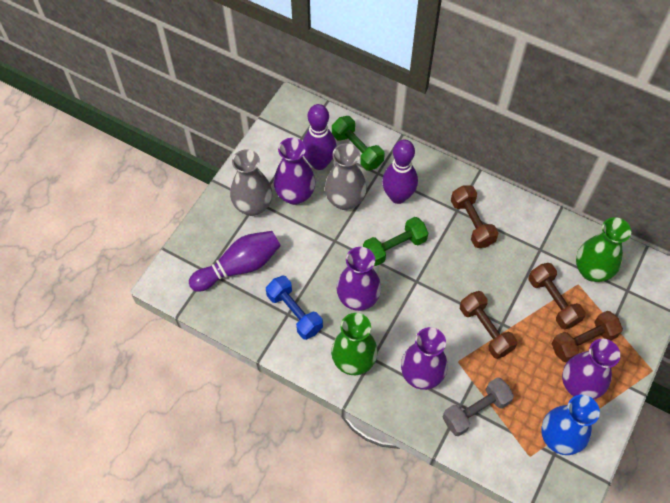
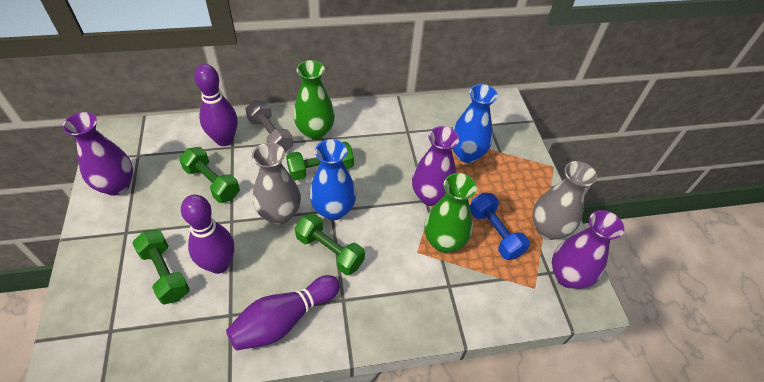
blue vase: 1 -> 2
brown dumbbell: 4 -> 0
green dumbbell: 2 -> 4
purple vase: 4 -> 3

